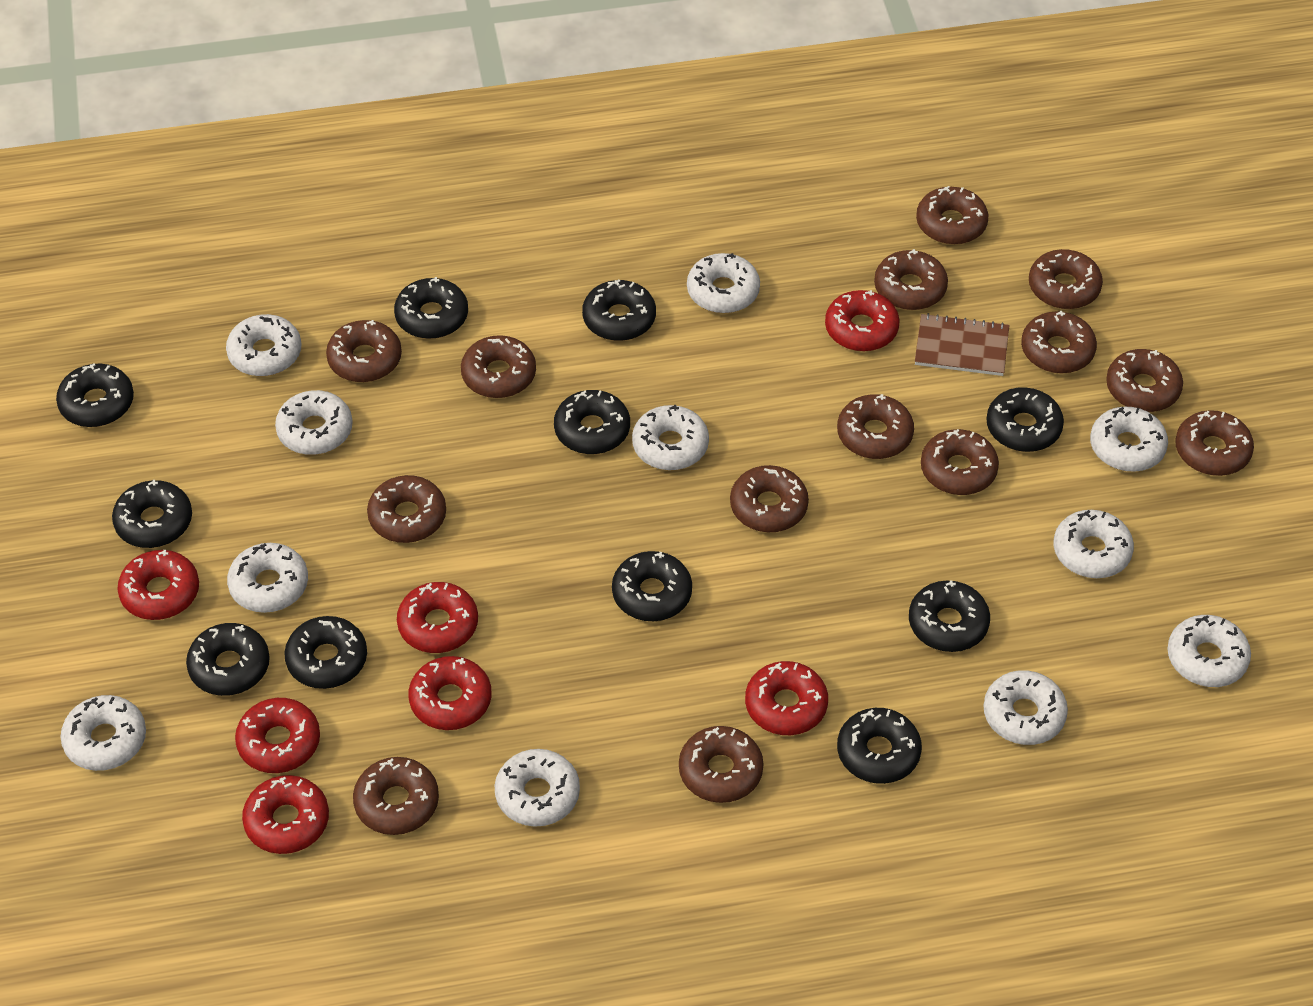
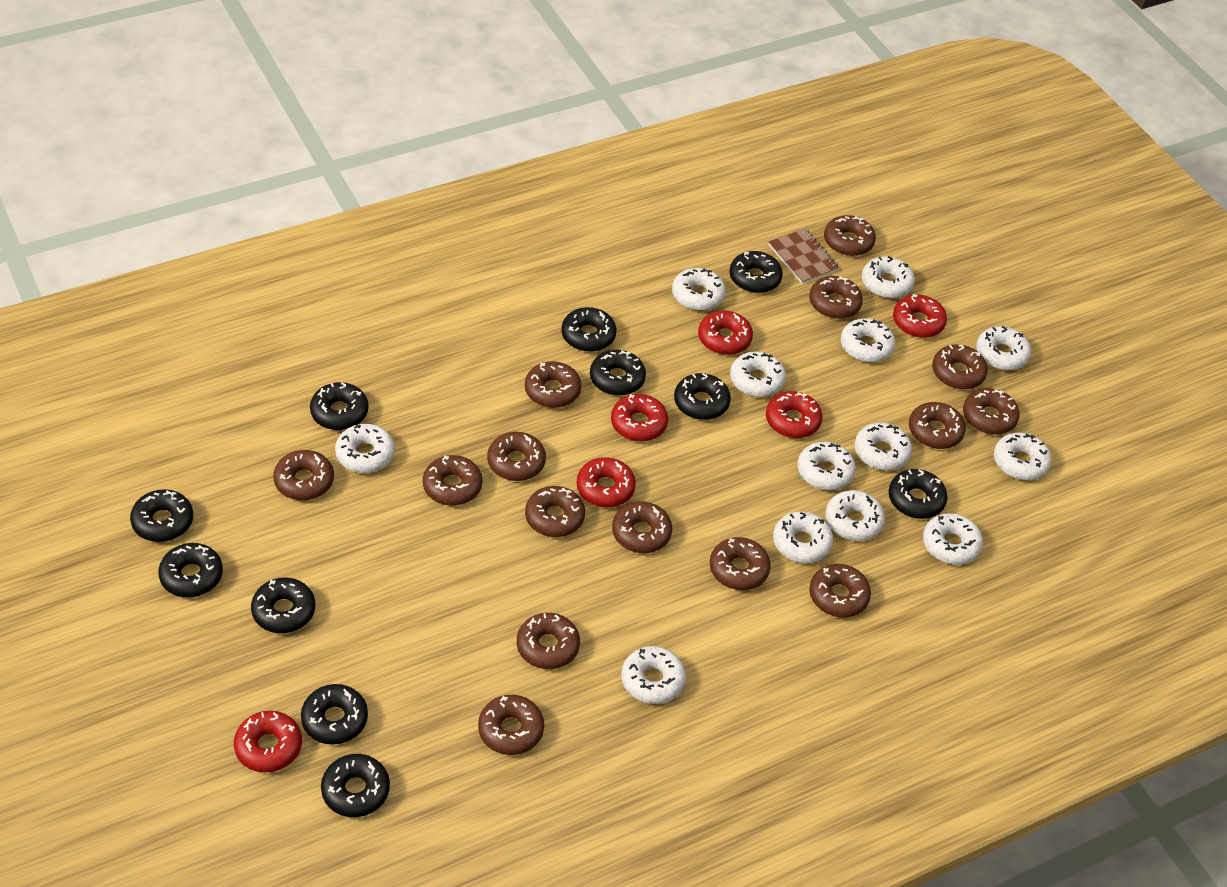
brown donut: 14 -> 15
red donut: 7 -> 6
white donut: 11 -> 13

